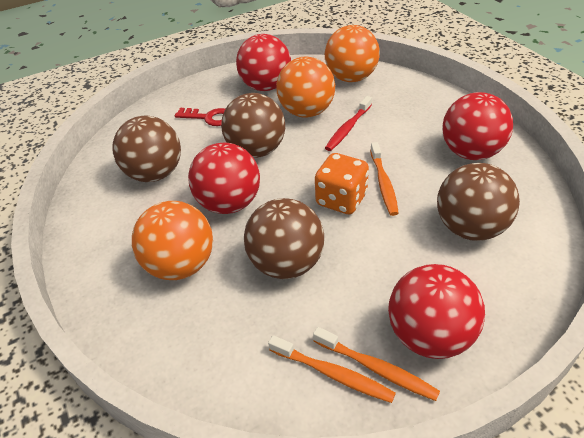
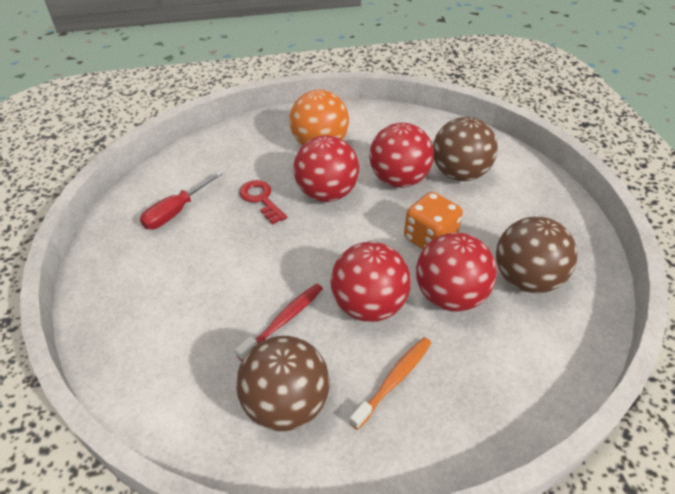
brown ball: 4 -> 3
orange ball: 3 -> 1
orange toothbrush: 3 -> 1
red screwdriver: 0 -> 1

